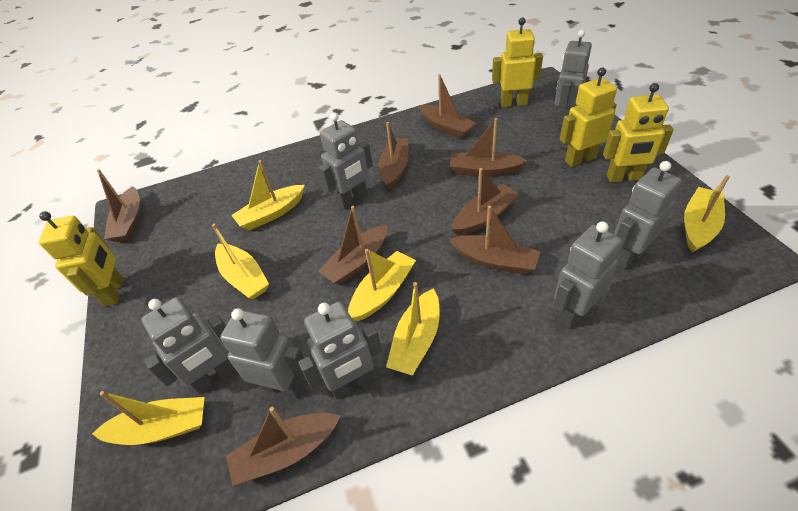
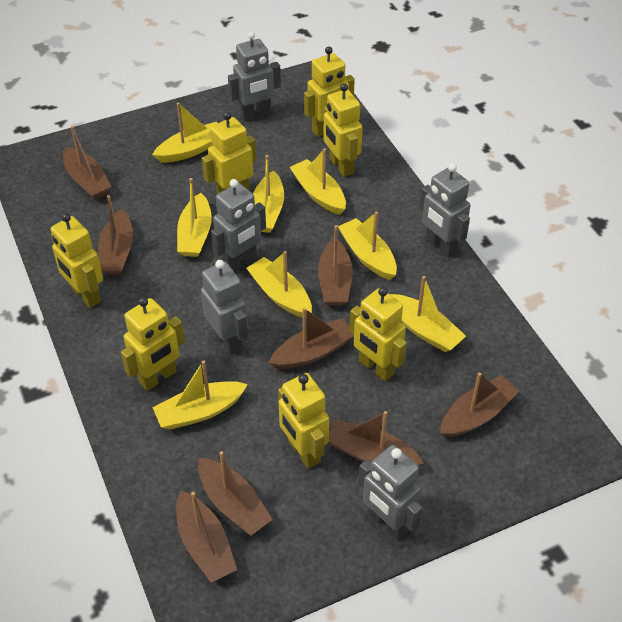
grey robot: 7 -> 5
yellow boat: 6 -> 8
yellow robot: 4 -> 7

